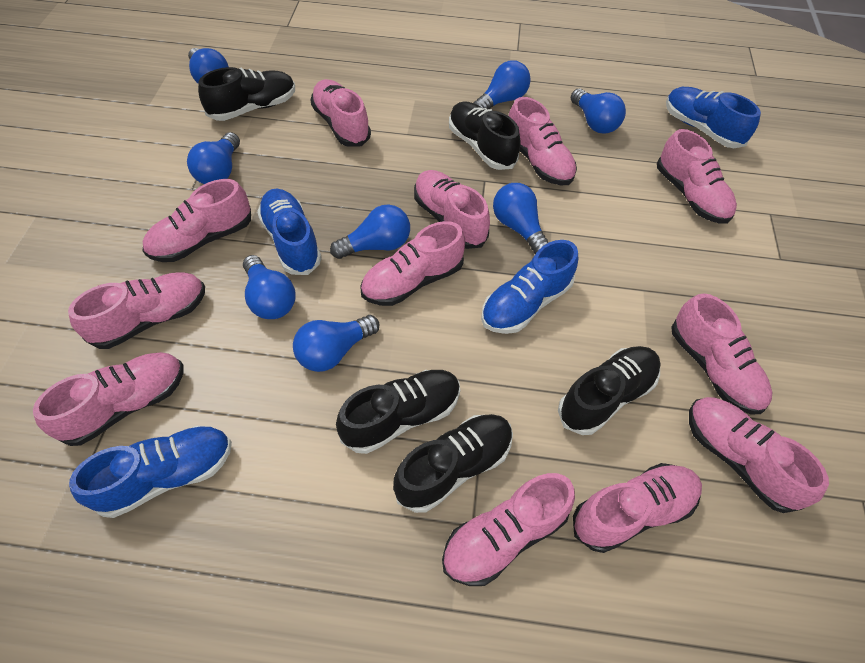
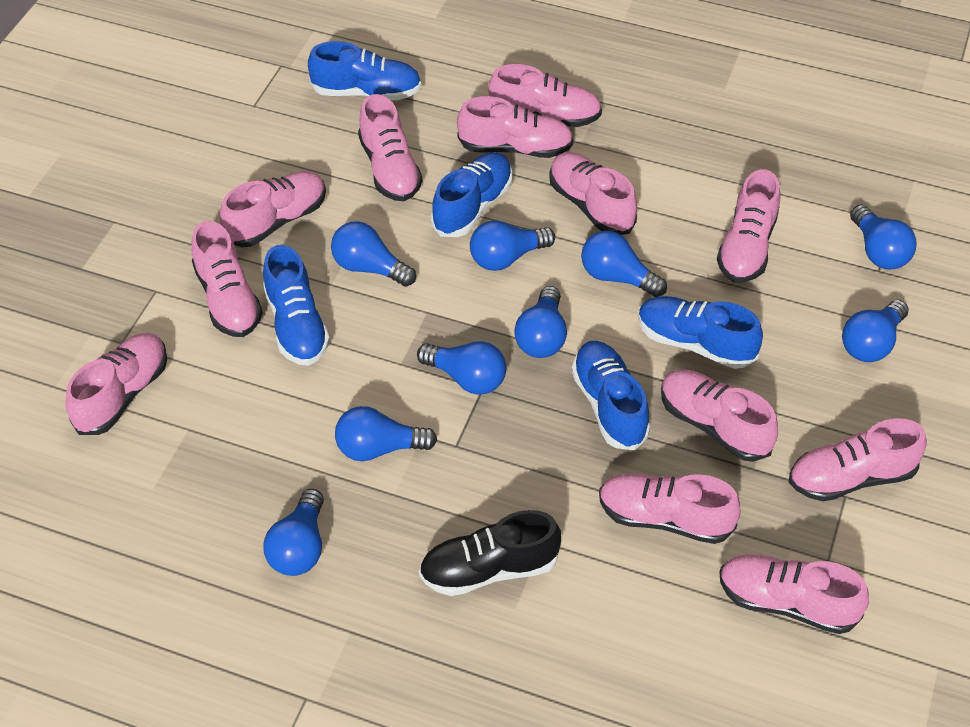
black shoe: 5 -> 1
blue light bulb: 8 -> 9
blue shoe: 4 -> 5

